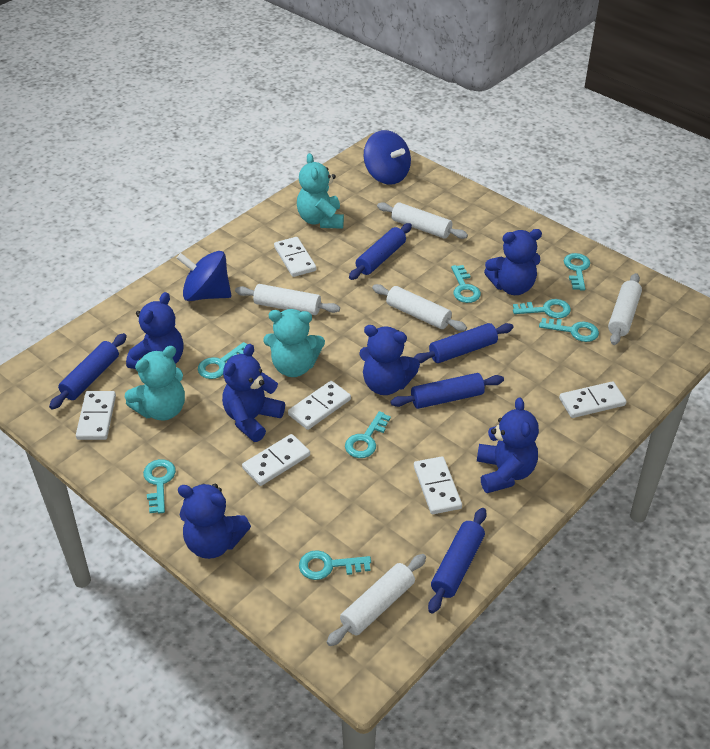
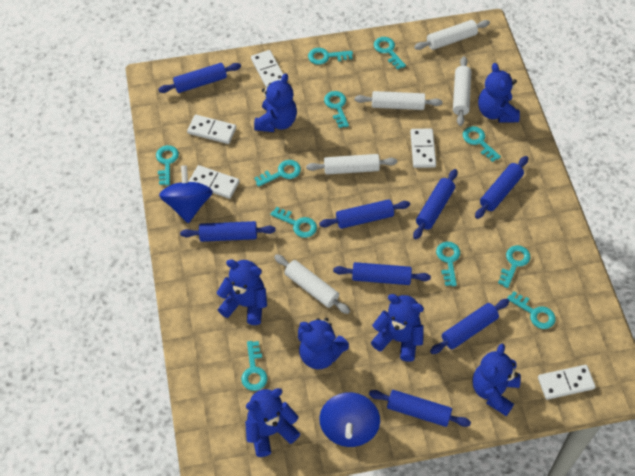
blue rolling pin: 5 -> 8
blue teddy bear: 6 -> 7
turquoise key: 8 -> 11
turquoise teddy bear: 3 -> 0
white domino: 6 -> 5

